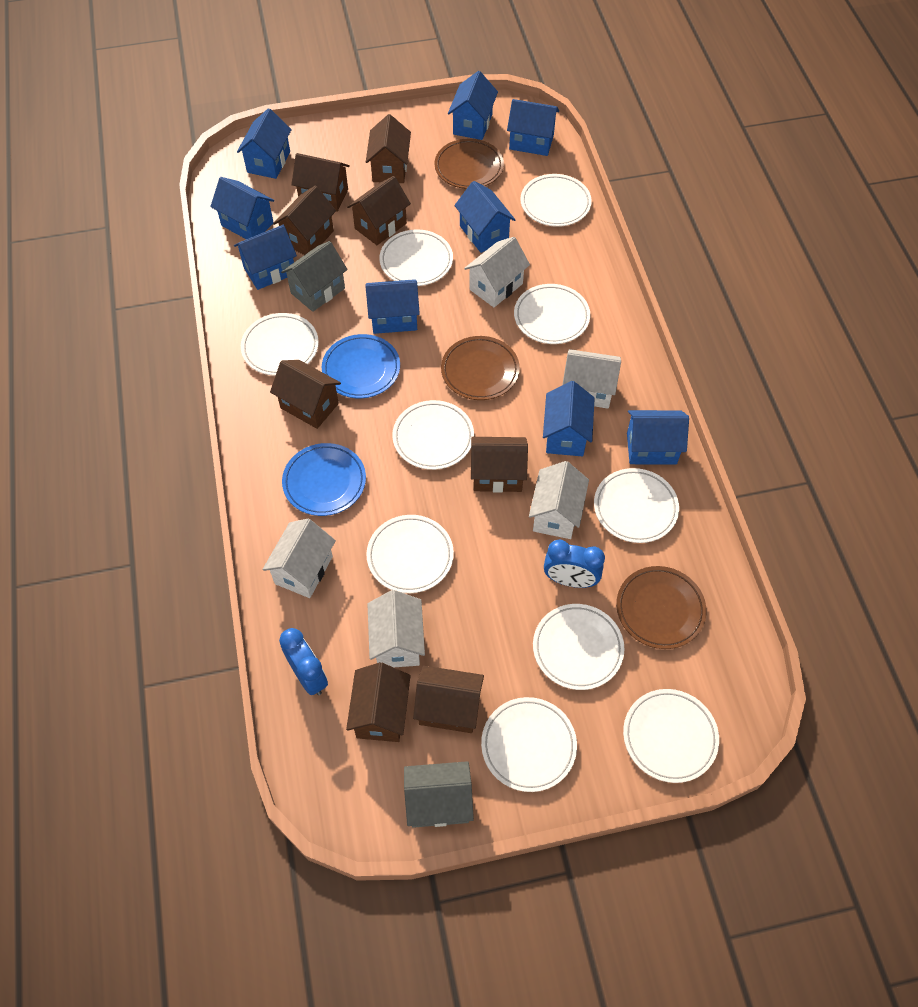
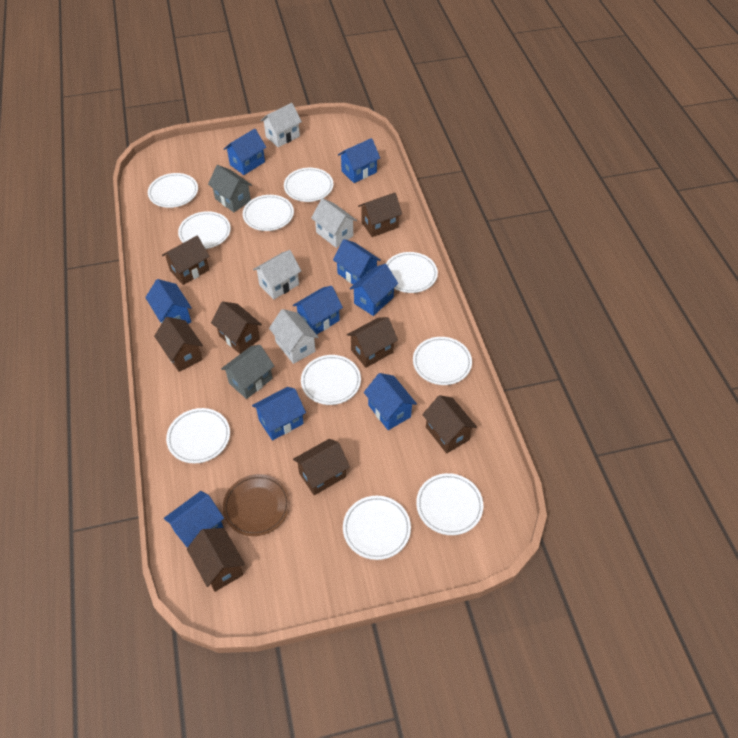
blue clock: 2 -> 0
blue plate: 2 -> 0
brown plate: 3 -> 1
white house: 5 -> 4

